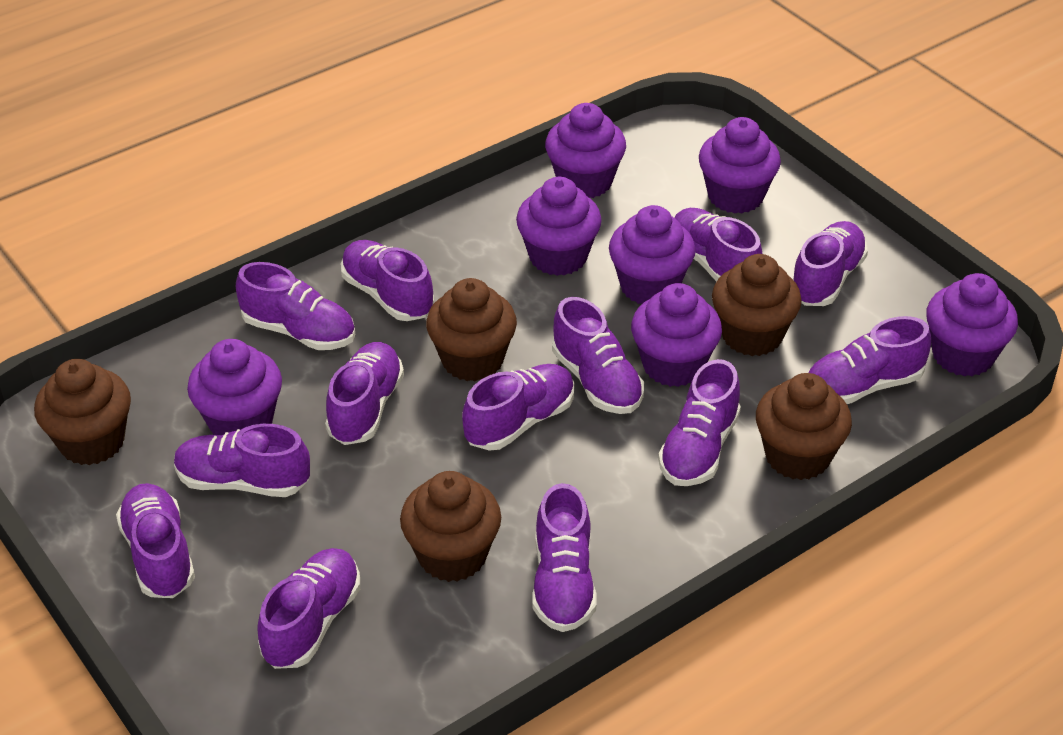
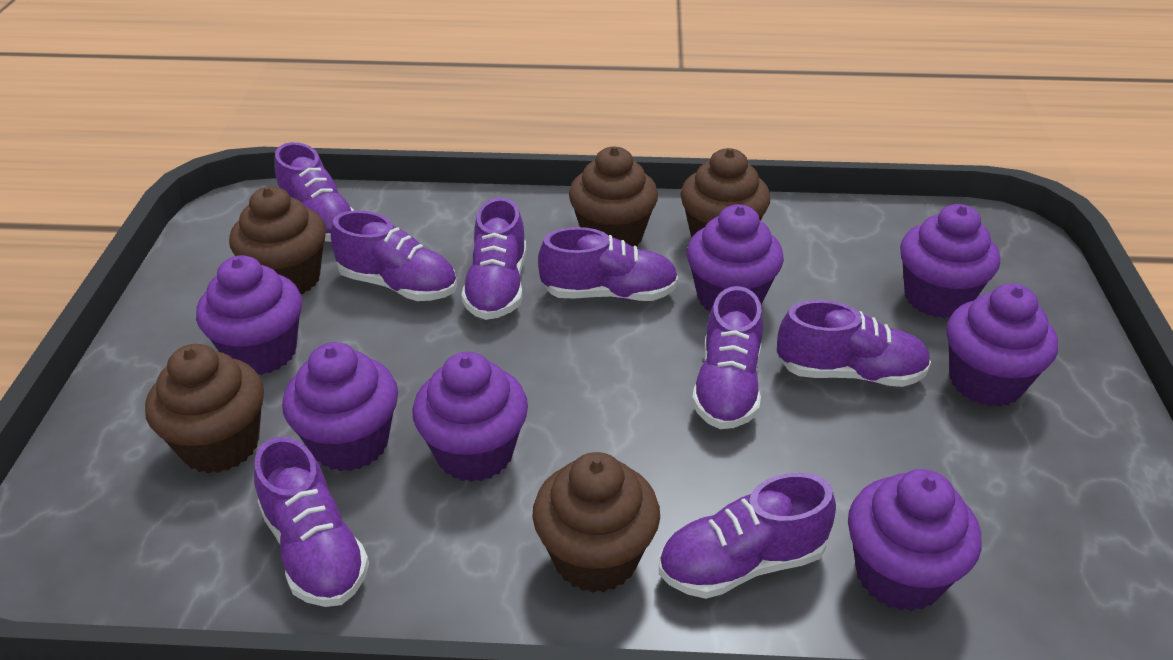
purple shoe: 13 -> 8

